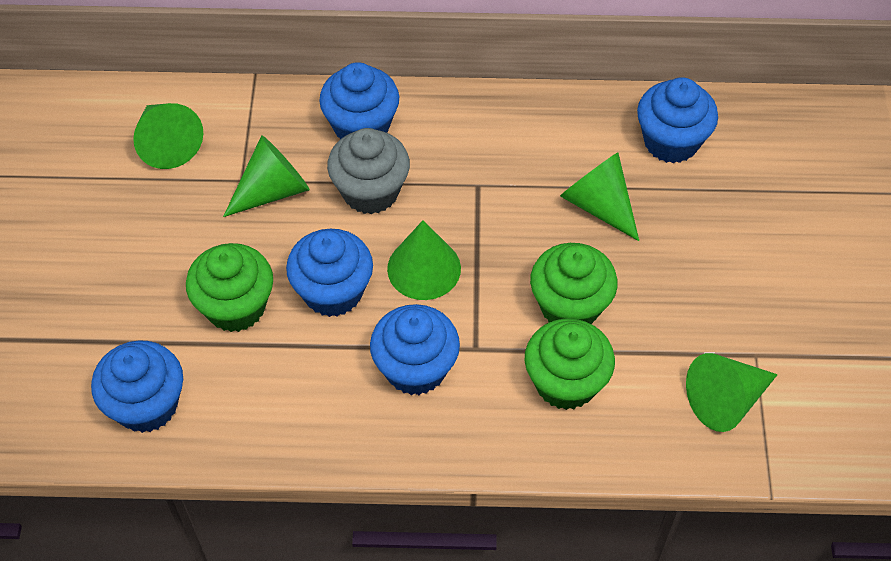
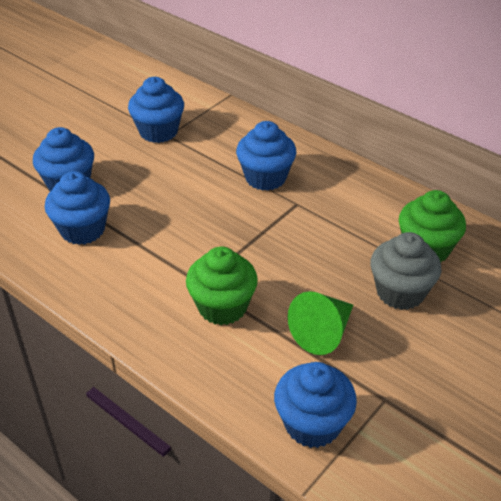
green cone: 5 -> 1
green cupcake: 3 -> 2

